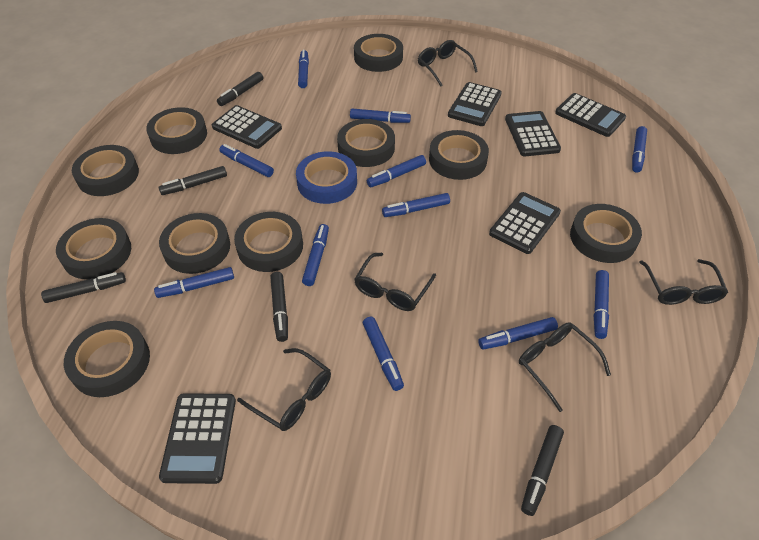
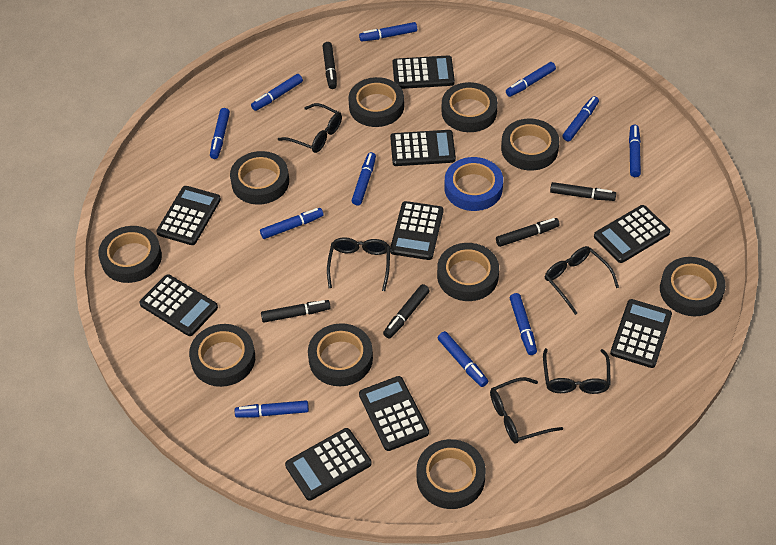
black calculator: 6 -> 9

